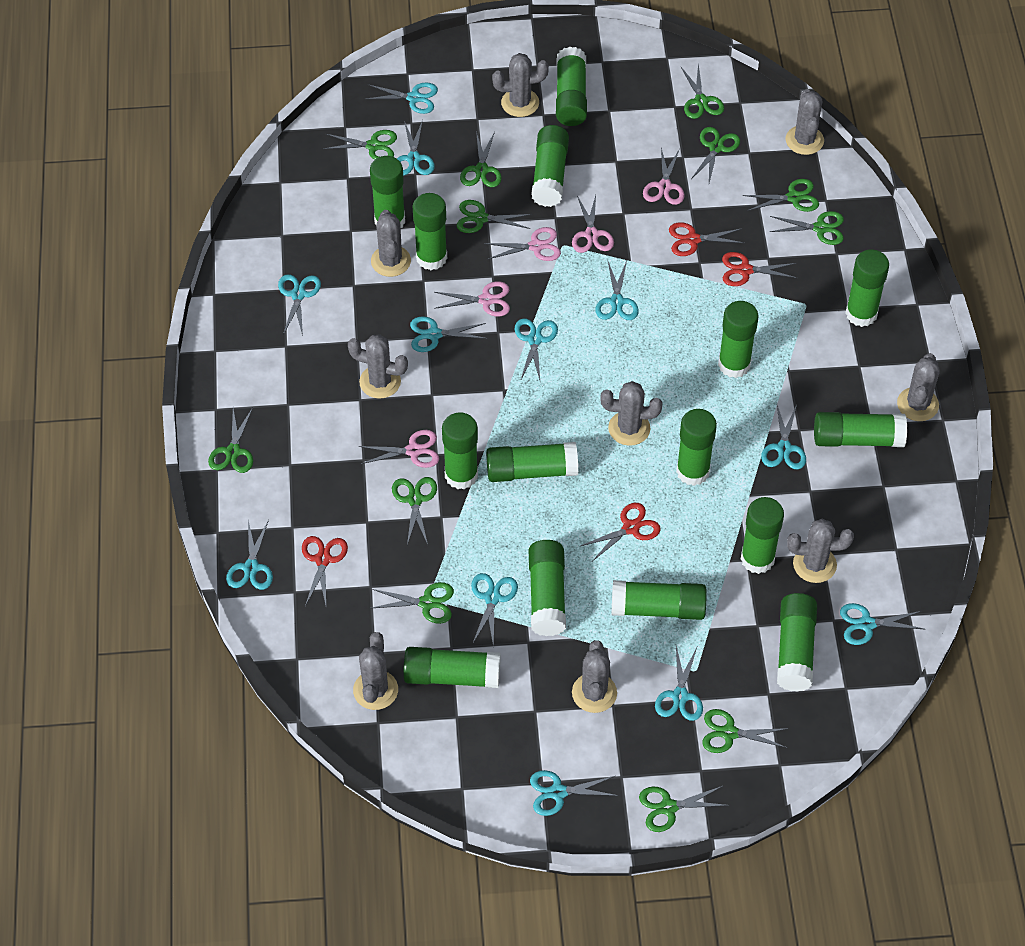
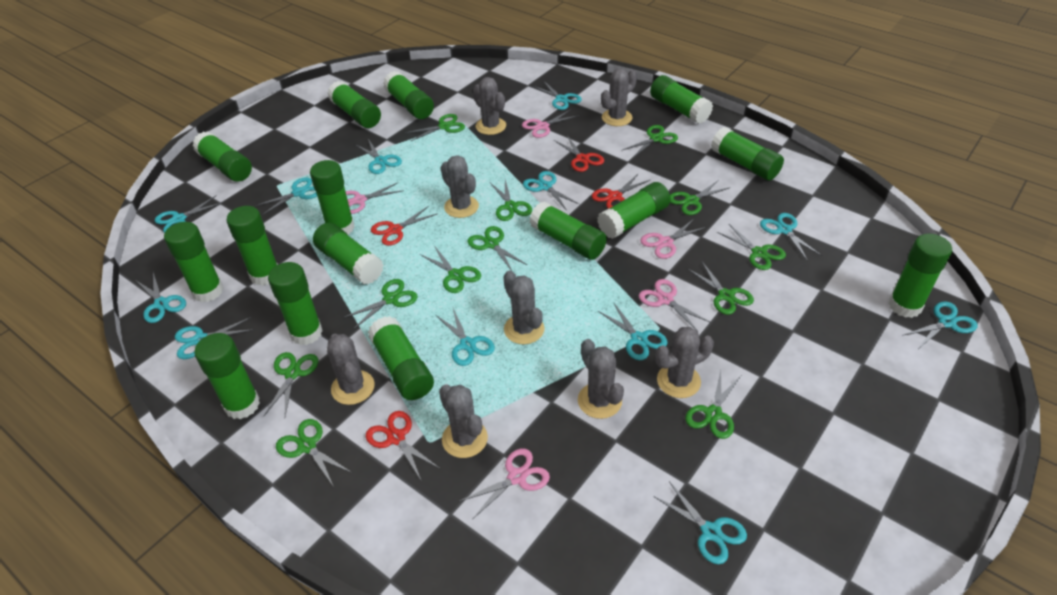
grey cactus: 9 -> 8

